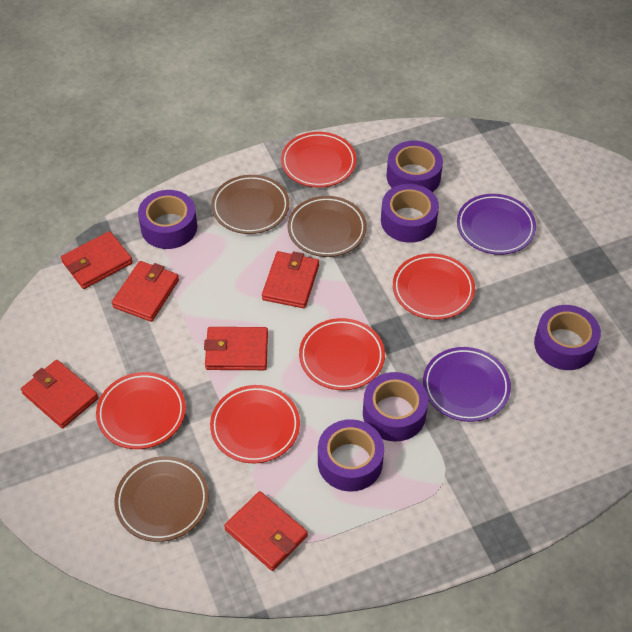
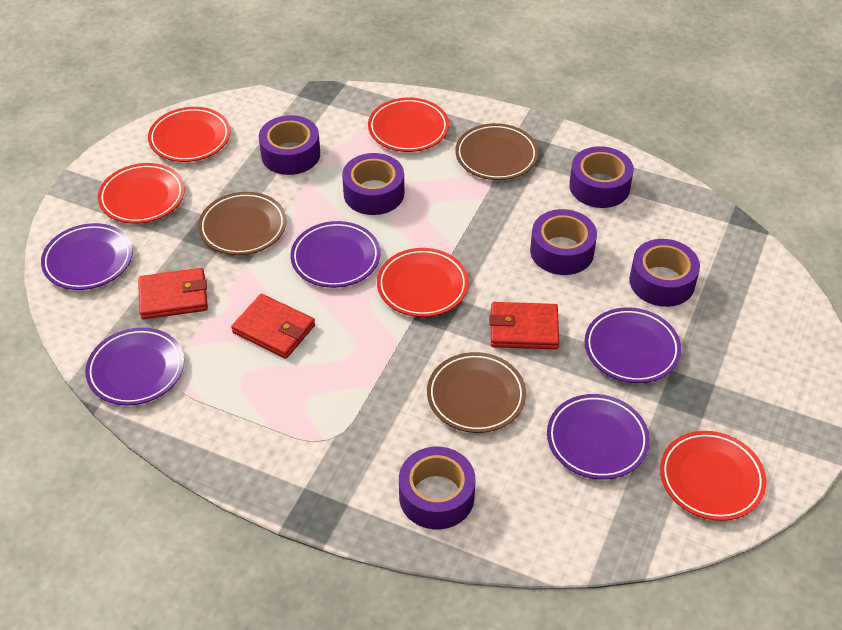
purple plate: 2 -> 5
red wallet: 6 -> 3

